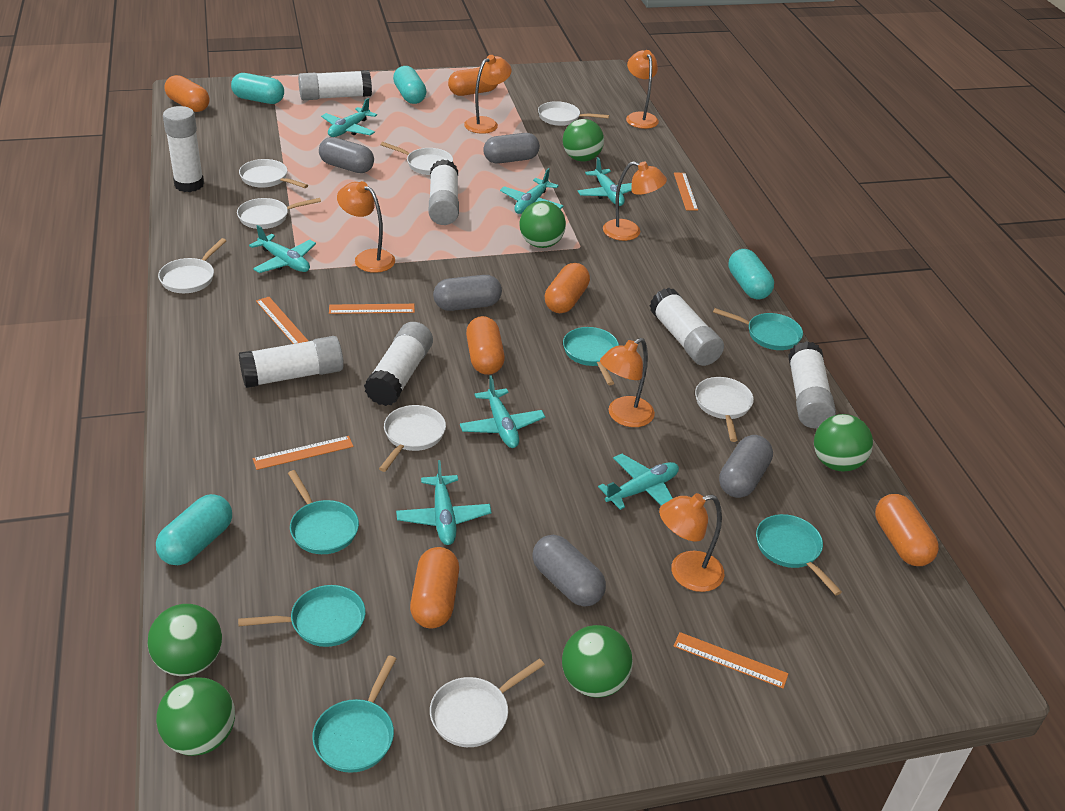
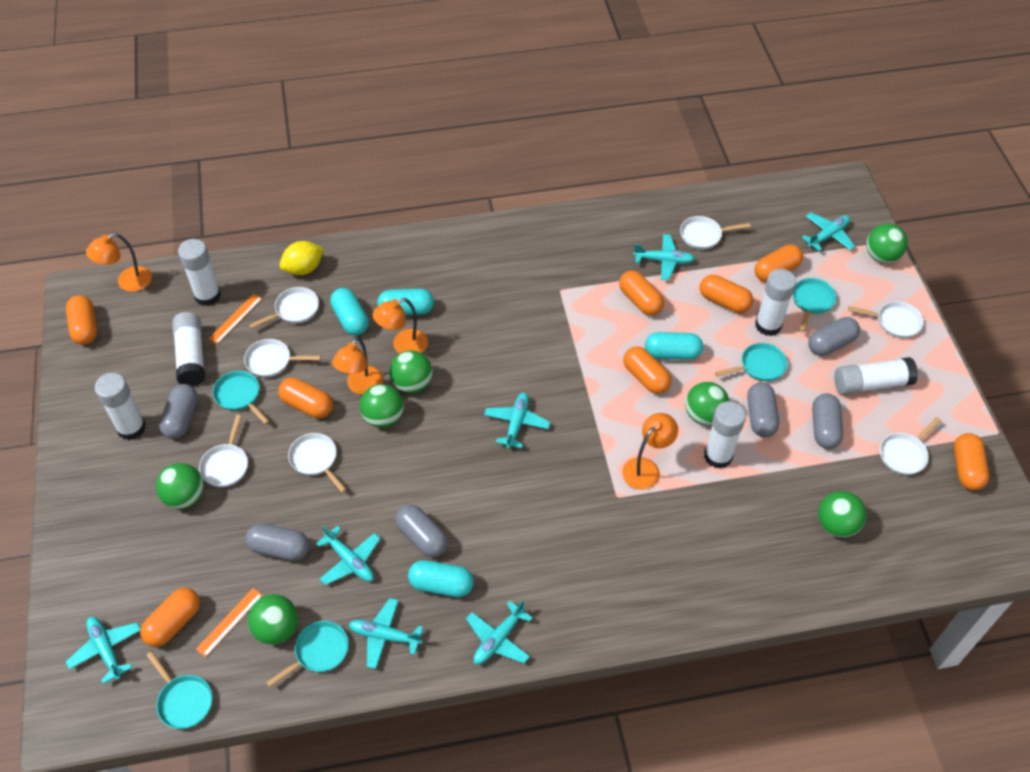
green ball: 6 -> 7
grey capsule: 5 -> 6
orange capsule: 6 -> 8
orange lamp: 6 -> 4
orange ruler: 5 -> 2
turquoise pan: 6 -> 5
white glue stick: 7 -> 6
white pan: 8 -> 7
yellow lemon: 0 -> 1

